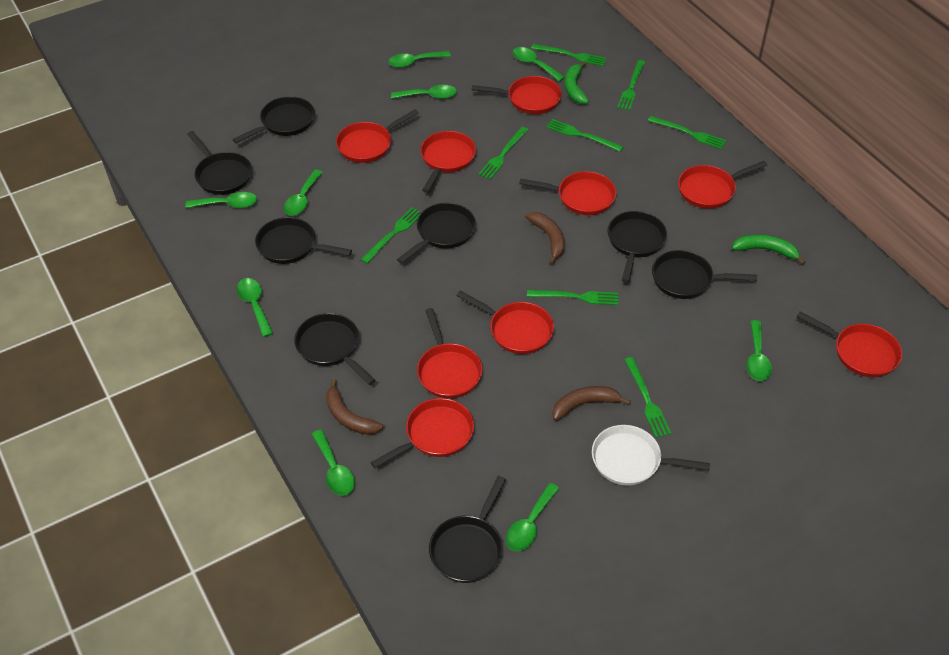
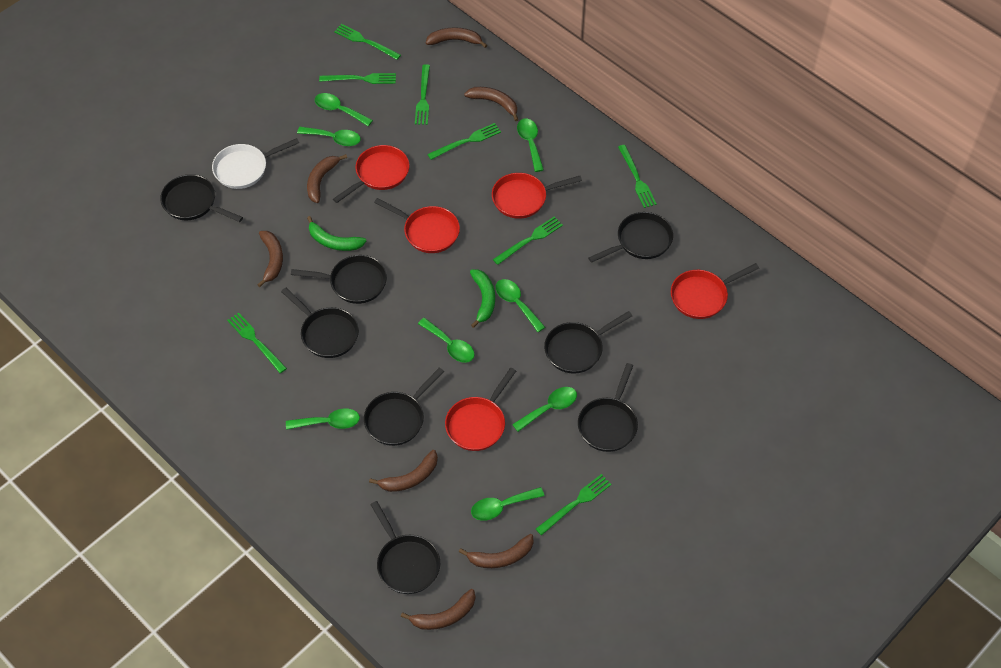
brown banana: 3 -> 7
green spoon: 9 -> 8
red pan: 9 -> 5

